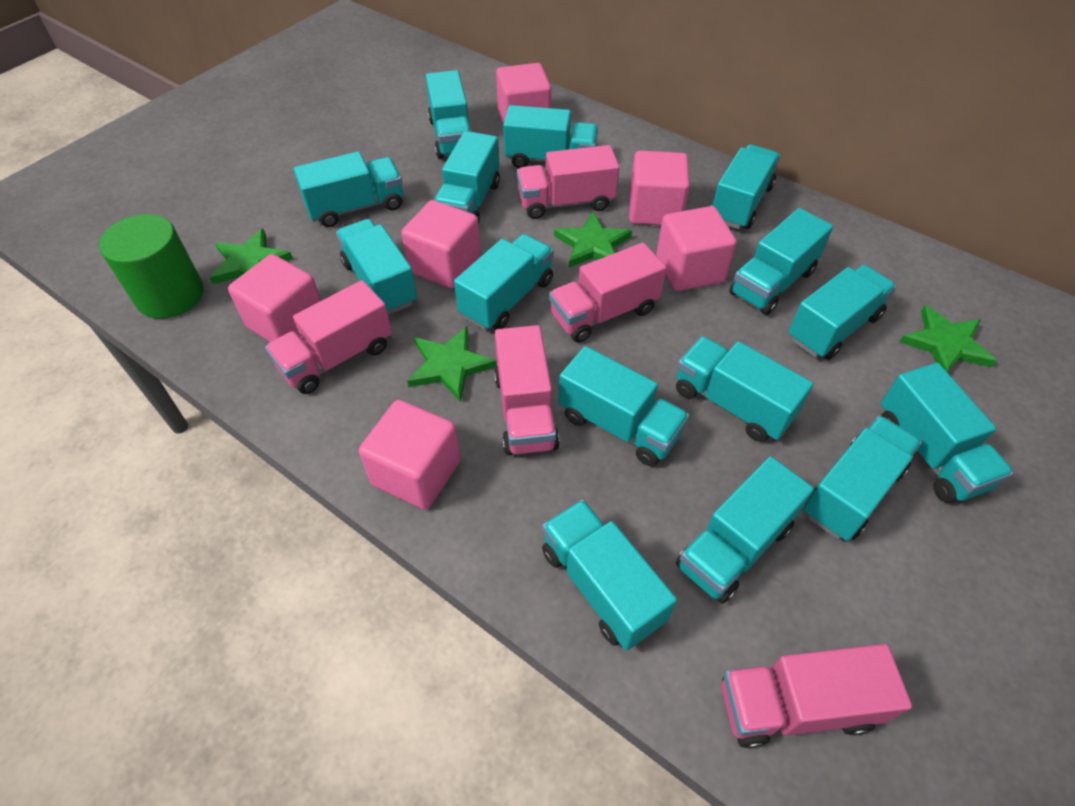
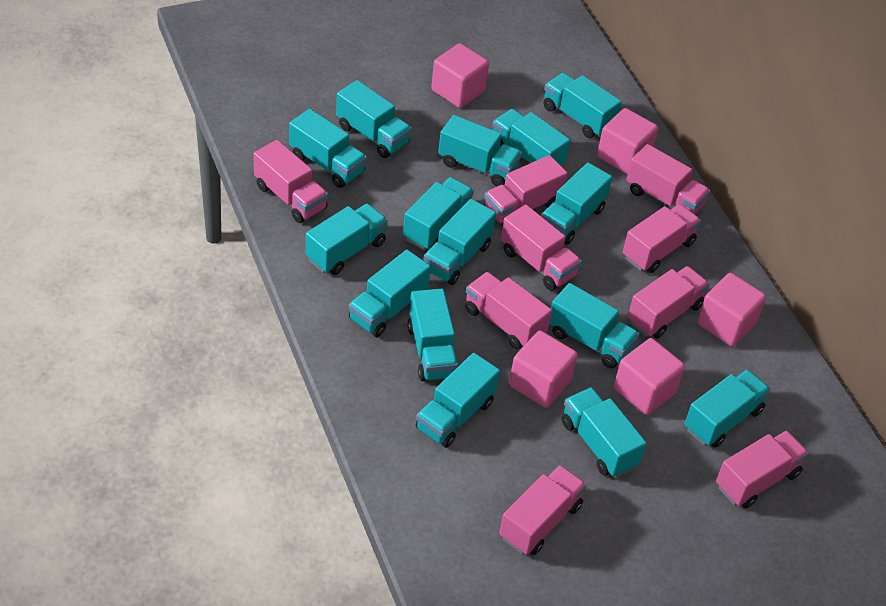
green cylinder: 1 -> 0
green star: 4 -> 0
pink cube: 6 -> 5
pink truck: 5 -> 9

